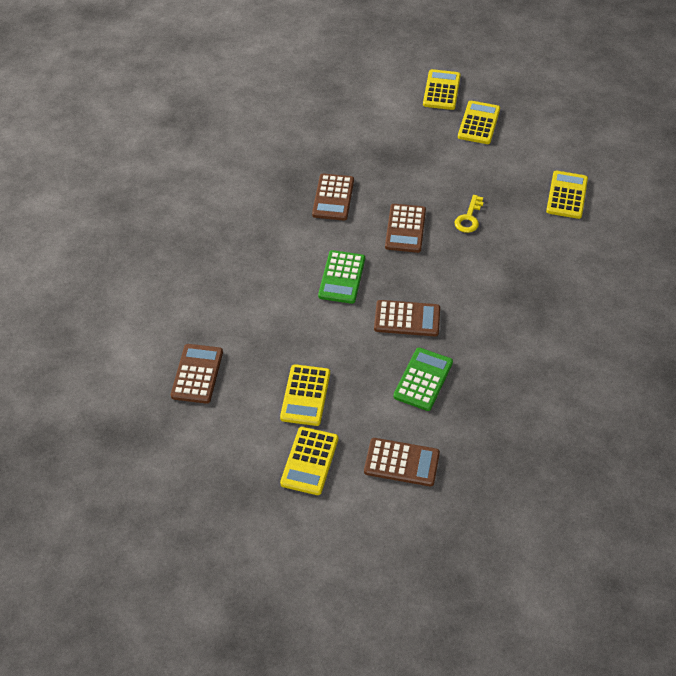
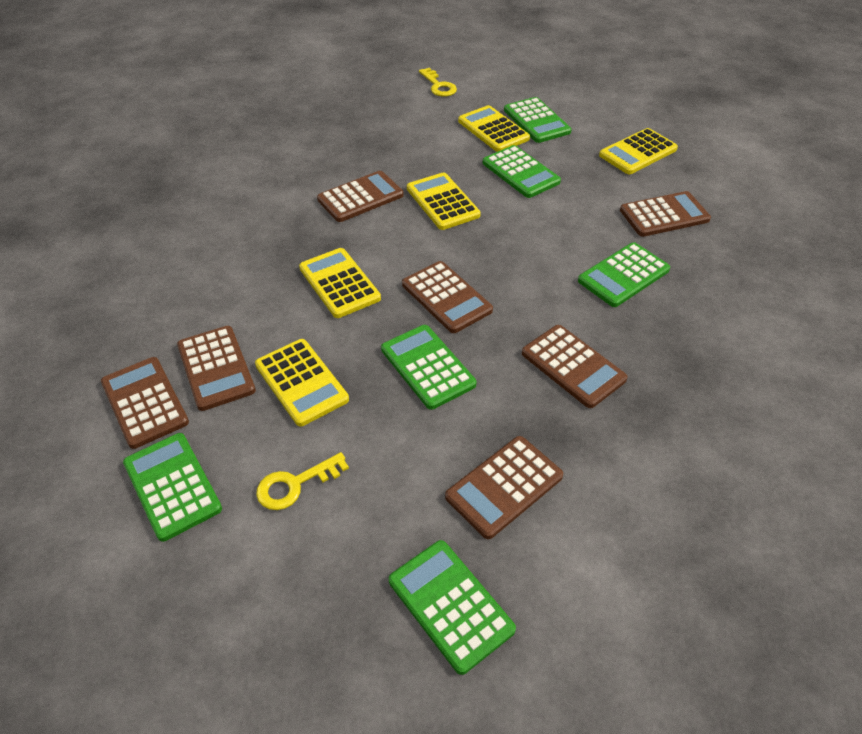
brown calculator: 5 -> 7
green calculator: 2 -> 6
yellow key: 1 -> 2

